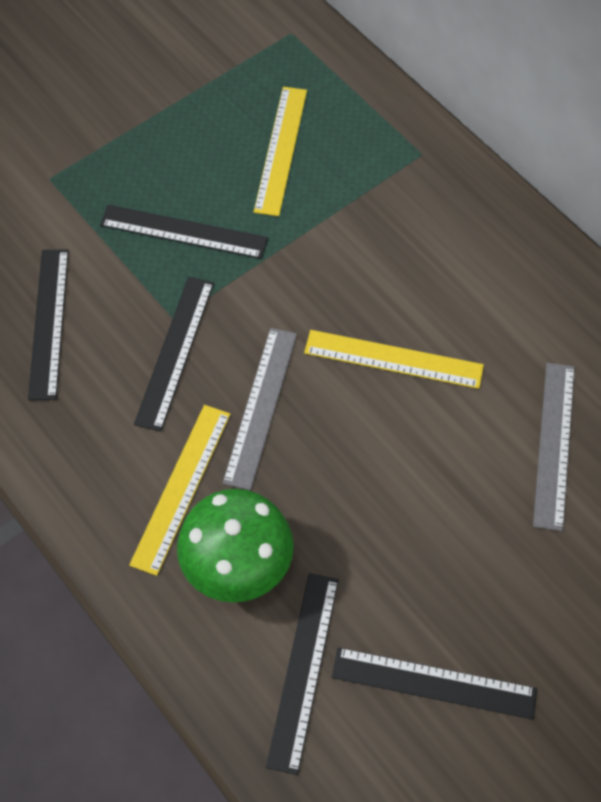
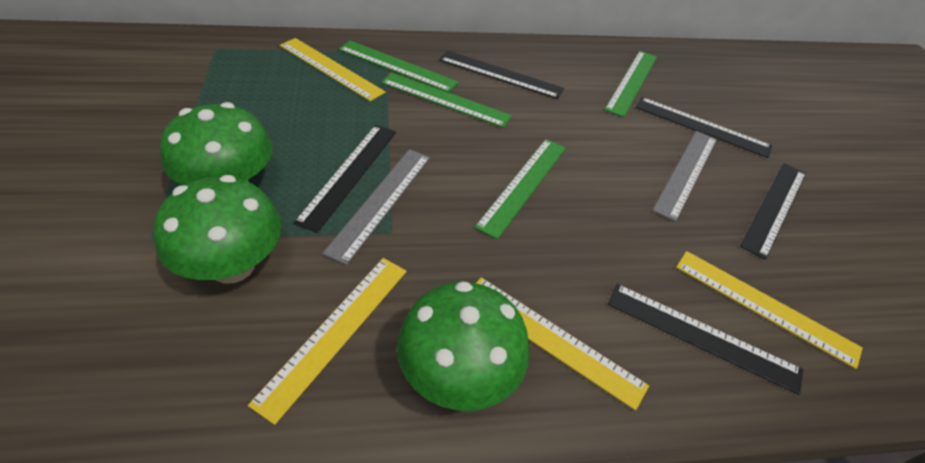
green mushroom: 1 -> 3
green ruler: 0 -> 4
yellow ruler: 3 -> 4

